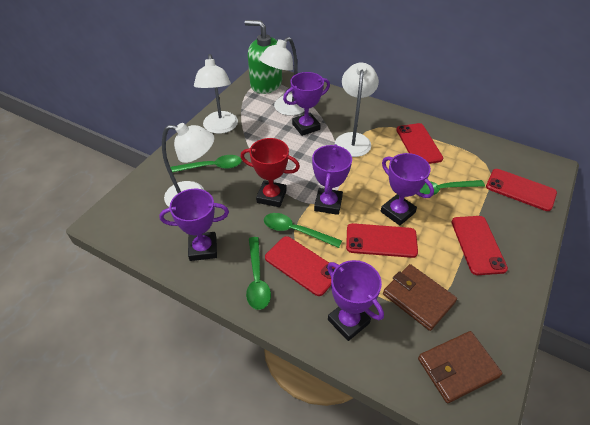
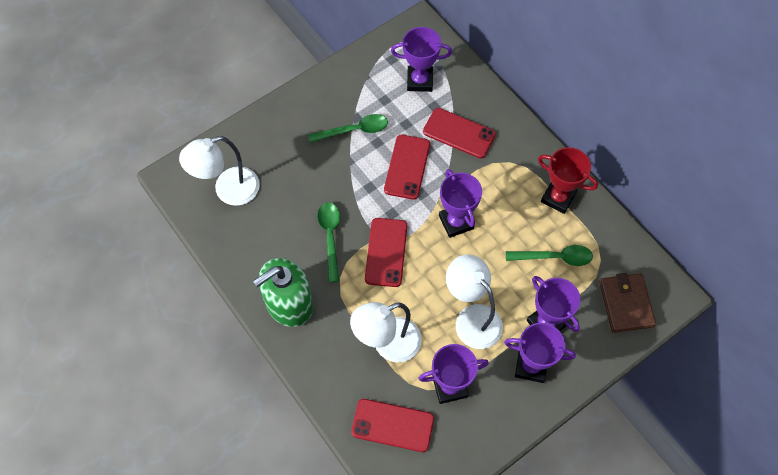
brown wallet: 2 -> 1
green spoon: 4 -> 3
red phone: 5 -> 4
white lamp: 4 -> 3

